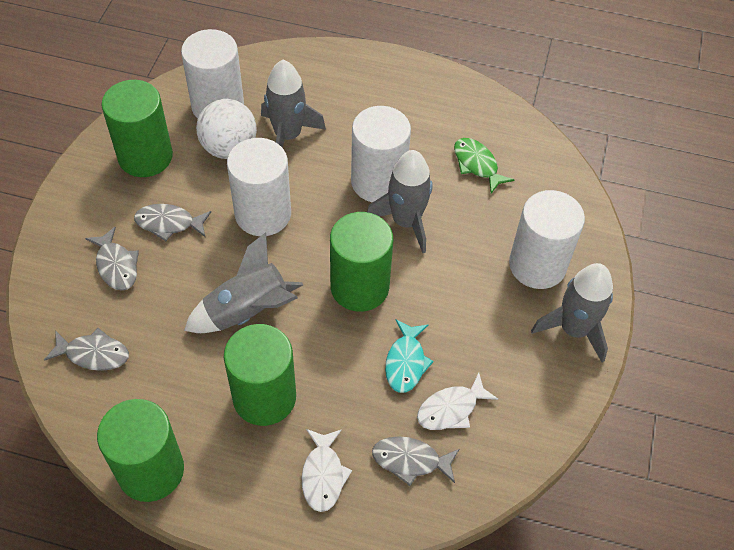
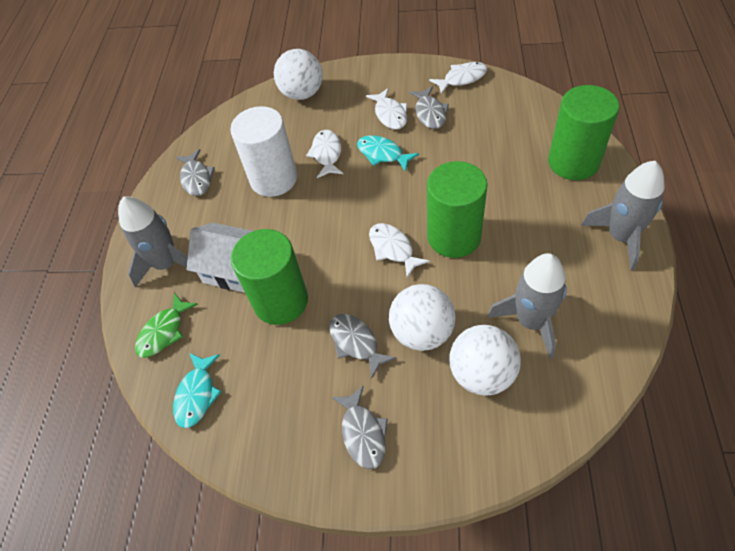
green cylinder: 4 -> 3
grey rocket: 4 -> 3
turquoise fish: 1 -> 2
white ball: 1 -> 3
white cylinder: 4 -> 1
white fish: 2 -> 4
white house: 0 -> 1

